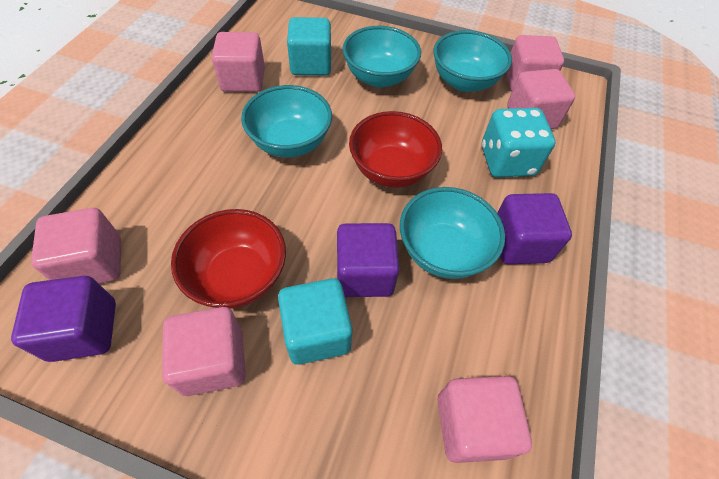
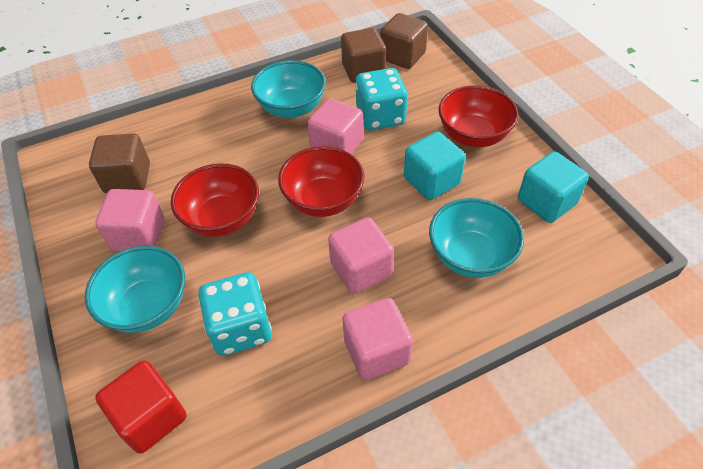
brown cube: 0 -> 3
pink cube: 6 -> 4
purple cube: 3 -> 0
red bowl: 2 -> 3
red cube: 0 -> 1
turquoise bowl: 4 -> 3
turquoise dice: 1 -> 2

